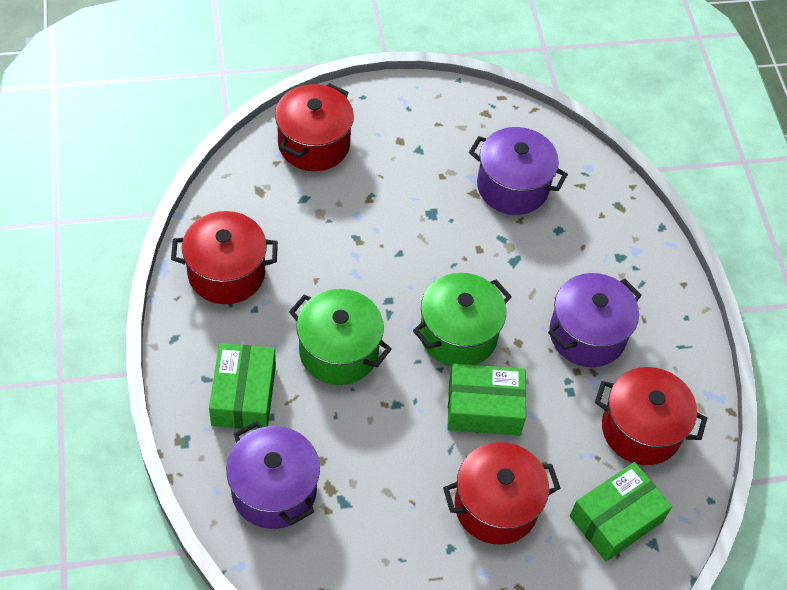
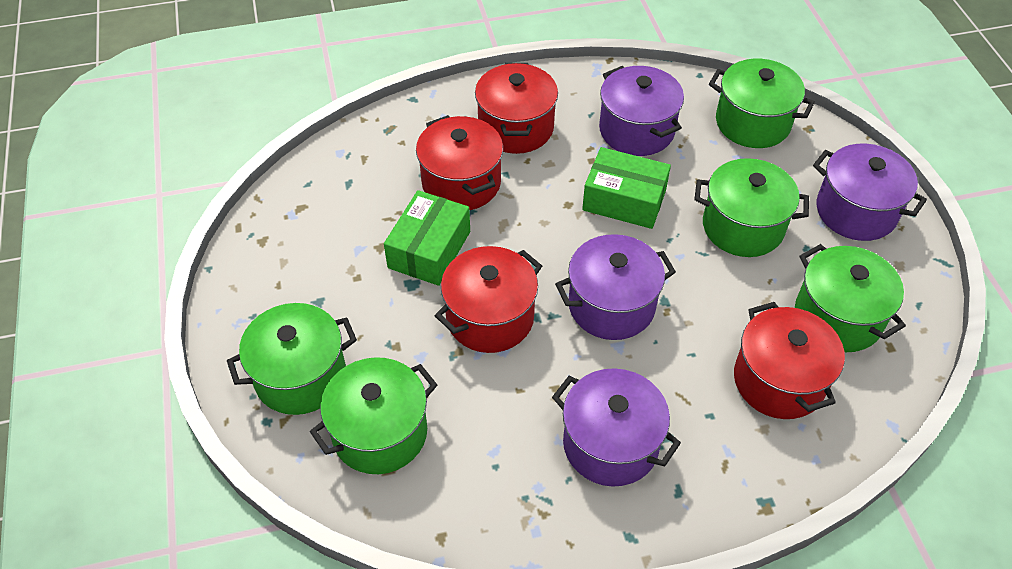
green box: 3 -> 2
green pot: 2 -> 5
purple pot: 3 -> 4

